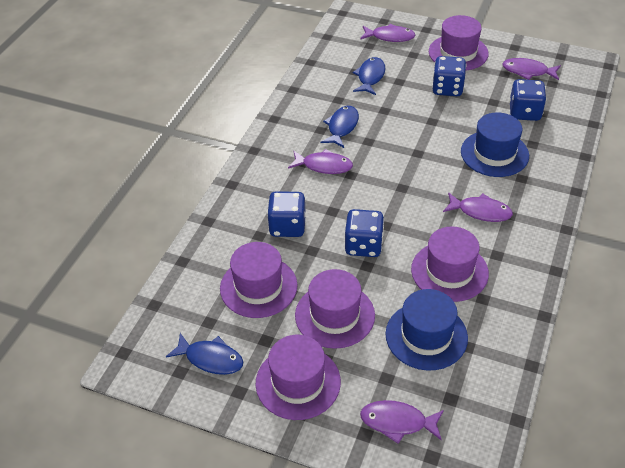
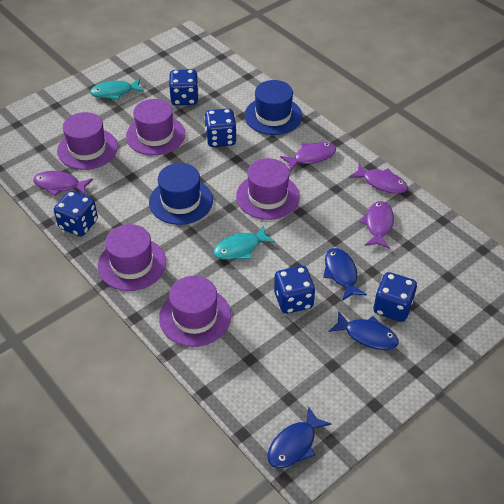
blue dice: 4 -> 5
purple fish: 5 -> 4
turquoise fish: 0 -> 2

